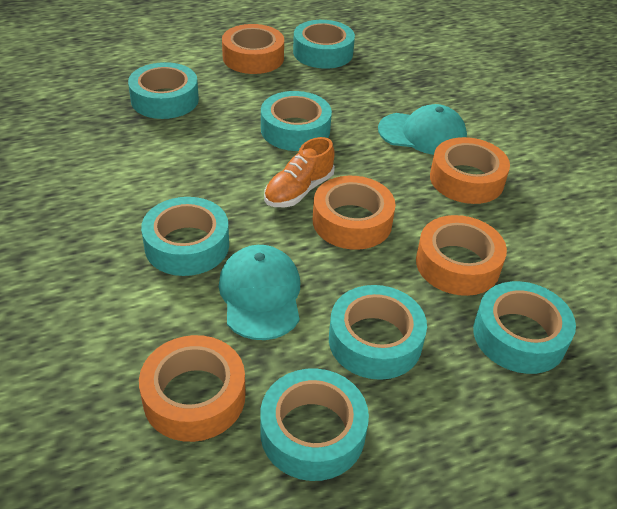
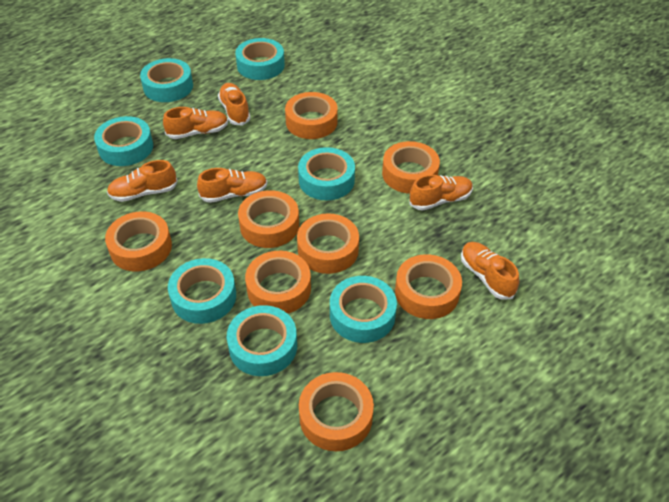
orange shoe: 1 -> 6
orange tape: 5 -> 8
turquoise cap: 2 -> 0

